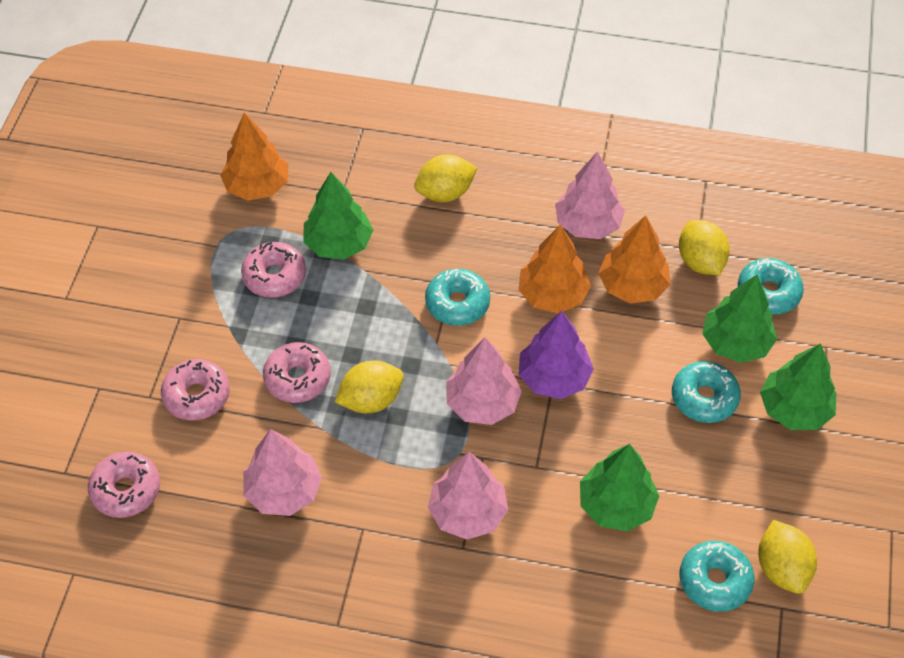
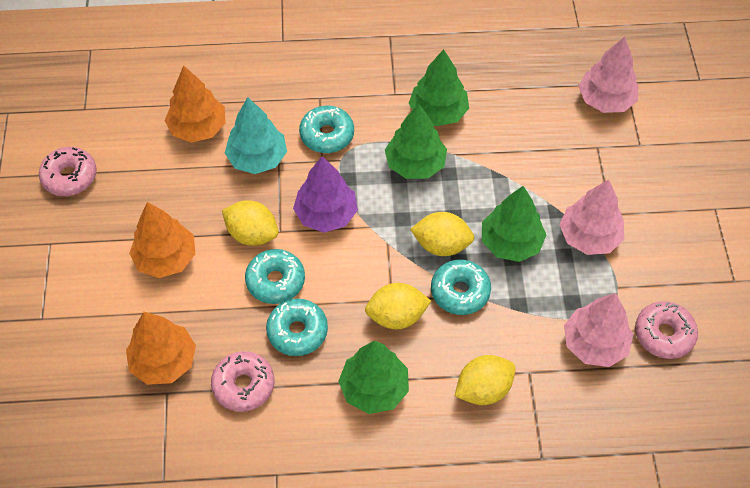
pink donut: 4 -> 3
pink tree: 4 -> 3
turquoise tree: 0 -> 1

